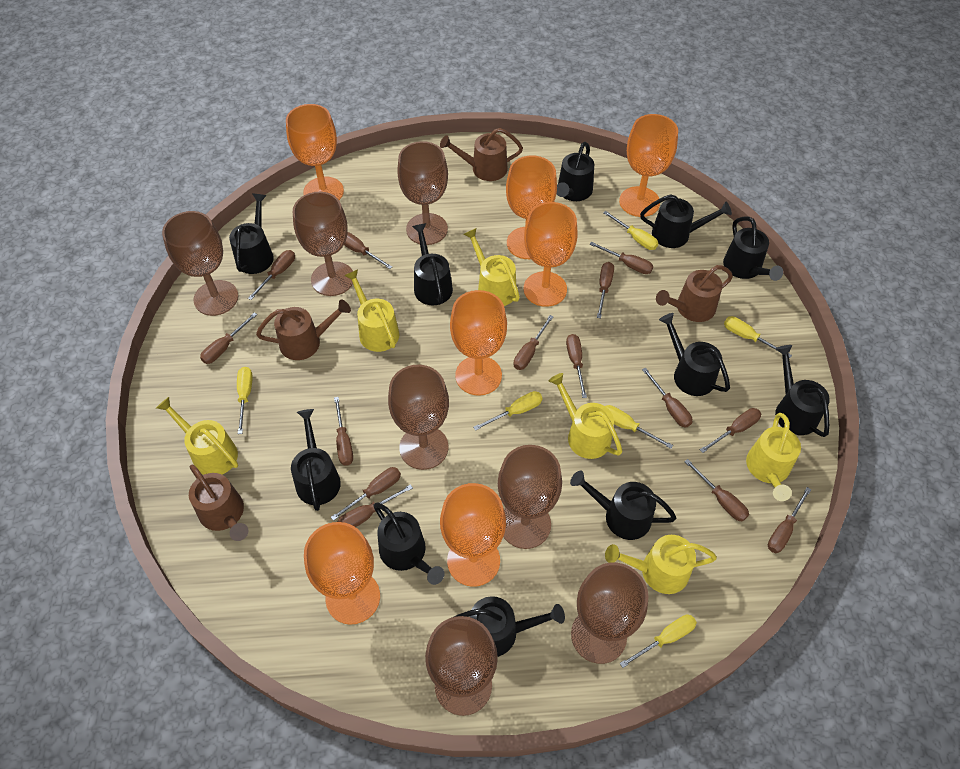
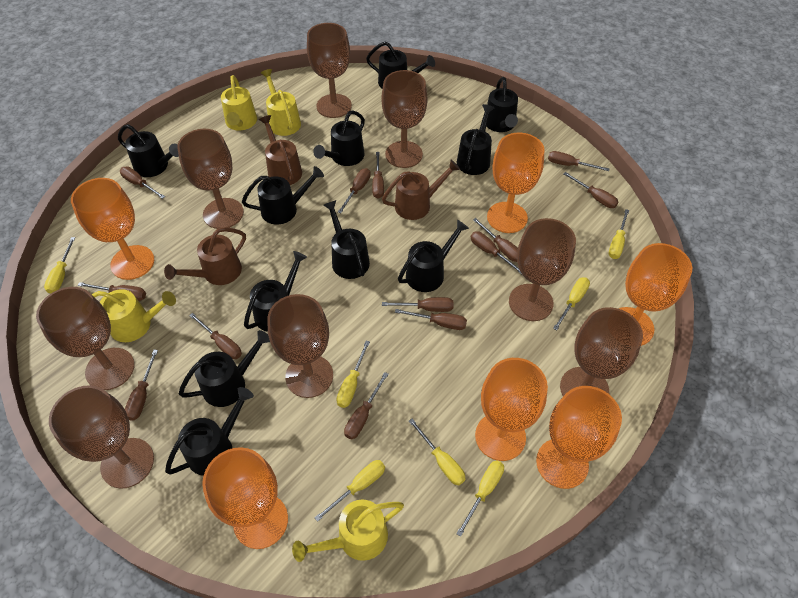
brown goblet: 7 -> 8
brown screwdriver: 14 -> 13
brown watering can: 4 -> 3
orange goblet: 7 -> 6
yellow screwdriver: 6 -> 7
yellow watering can: 6 -> 4

